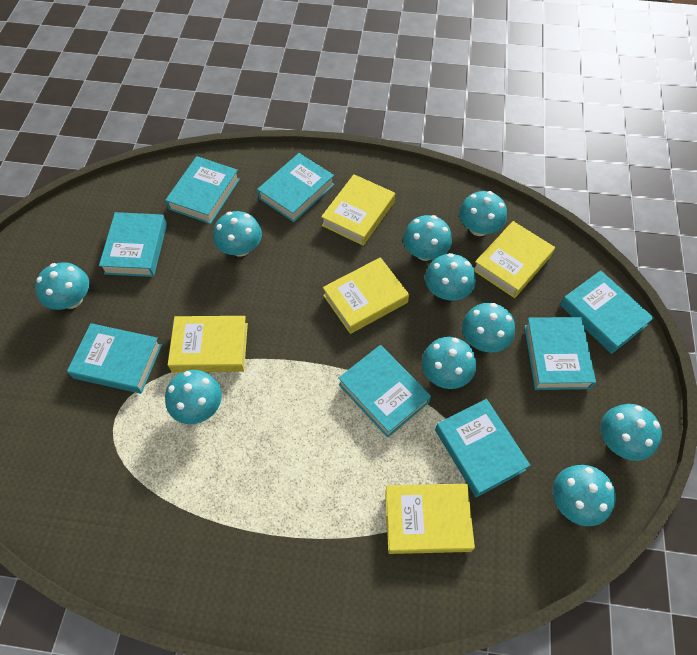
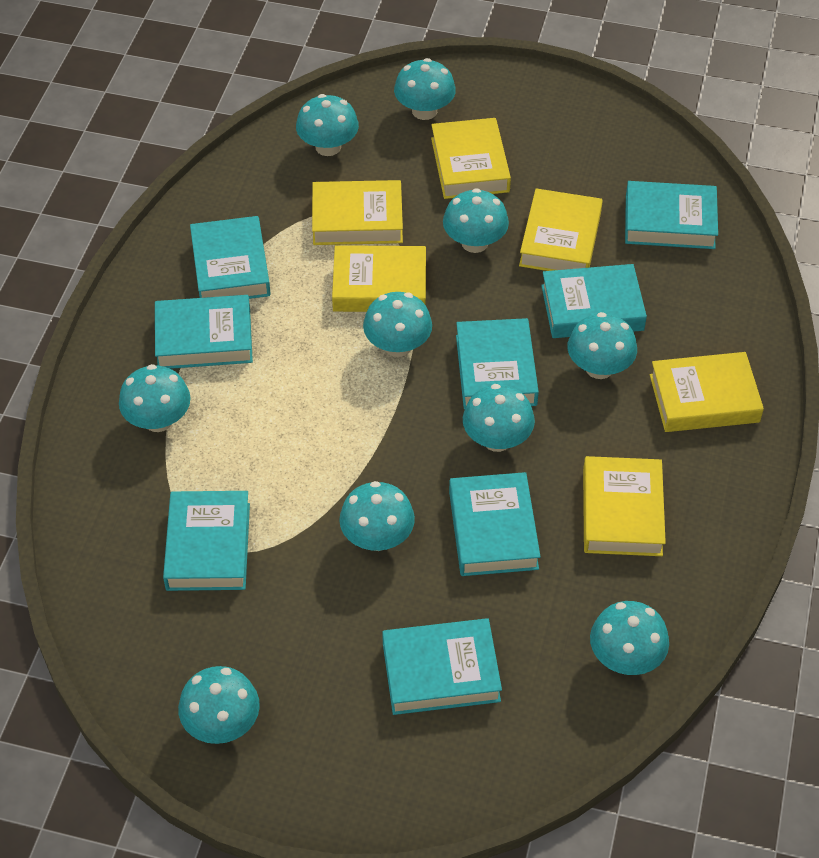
yellow book: 5 -> 6

